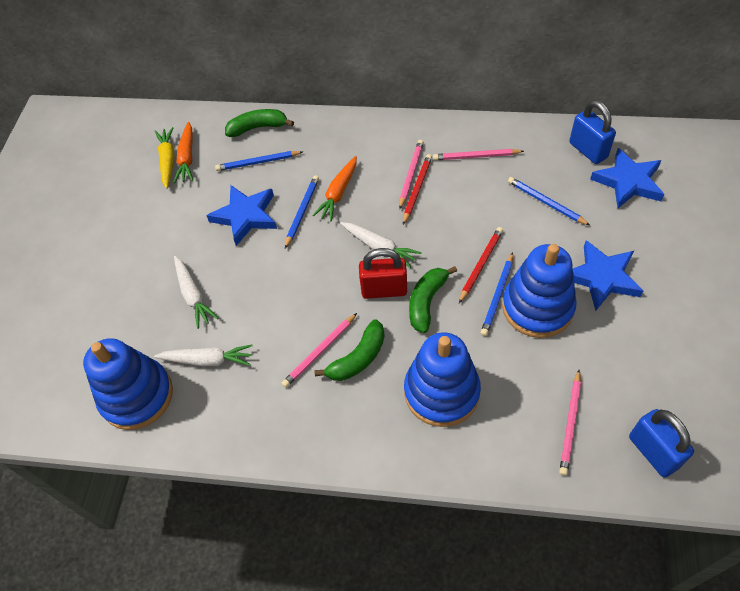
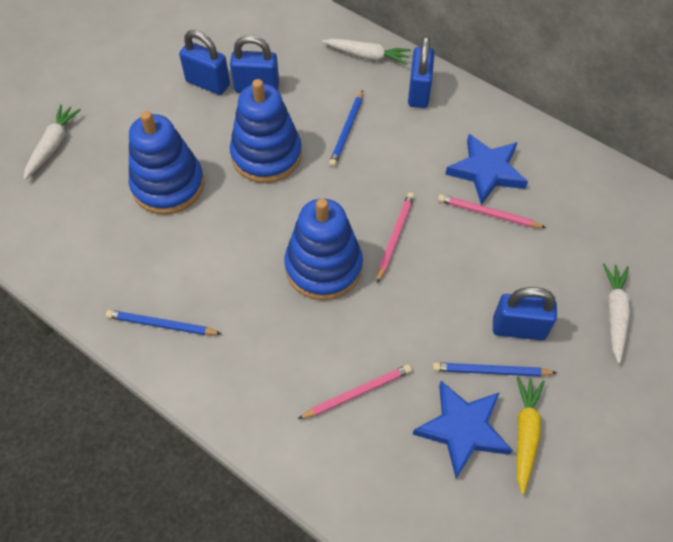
blue padlock: 2 -> 4
blue pencil: 4 -> 3
blue star: 3 -> 2
green banana: 3 -> 0
orange carrot: 2 -> 0
pink pencil: 4 -> 3
red padlock: 1 -> 0
red pencil: 2 -> 0

